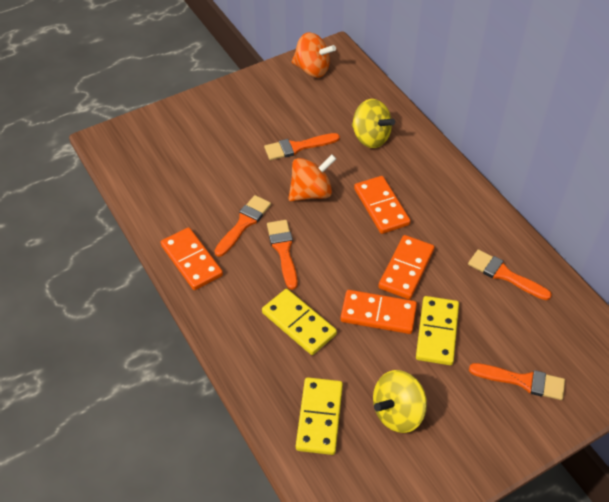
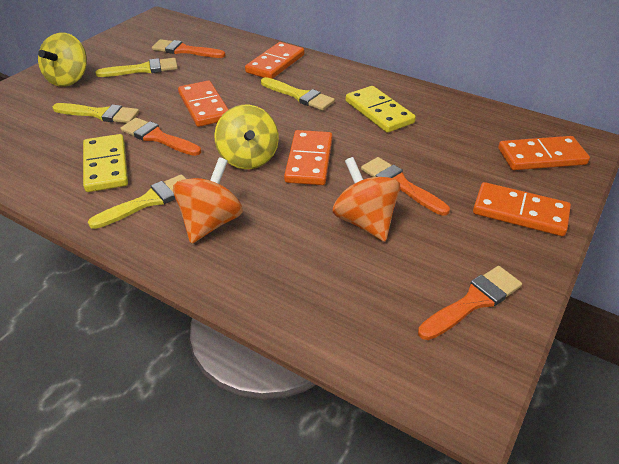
orange brush: 5 -> 4
orange domino: 4 -> 5
yellow brush: 0 -> 4
yellow domino: 3 -> 2

